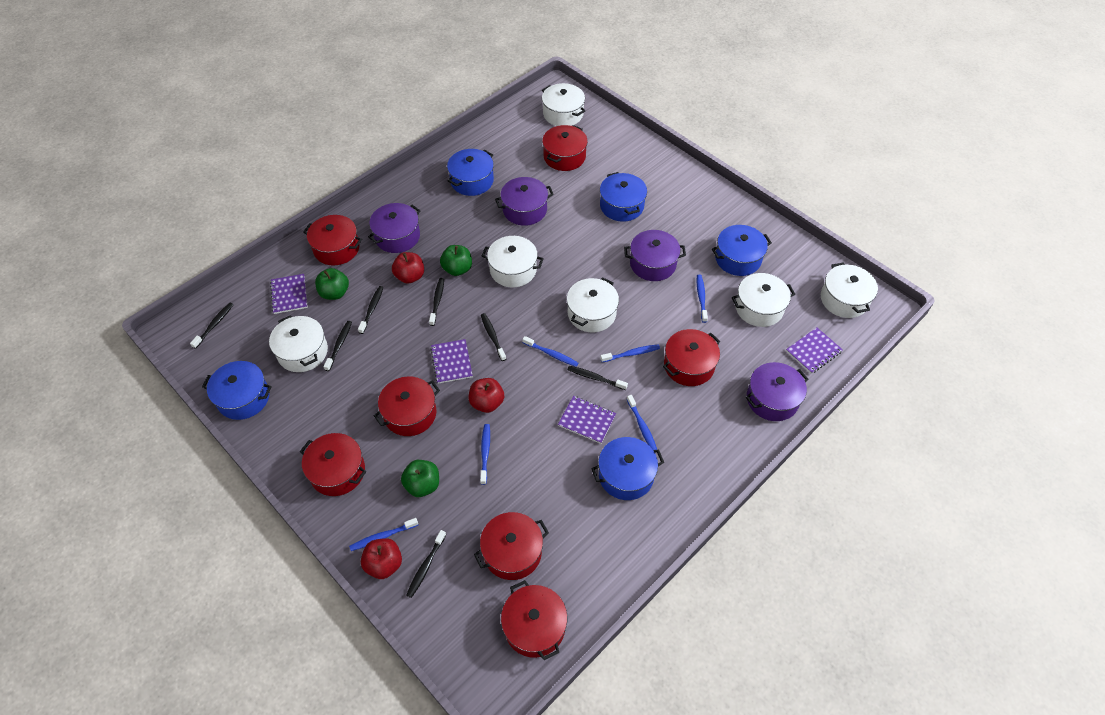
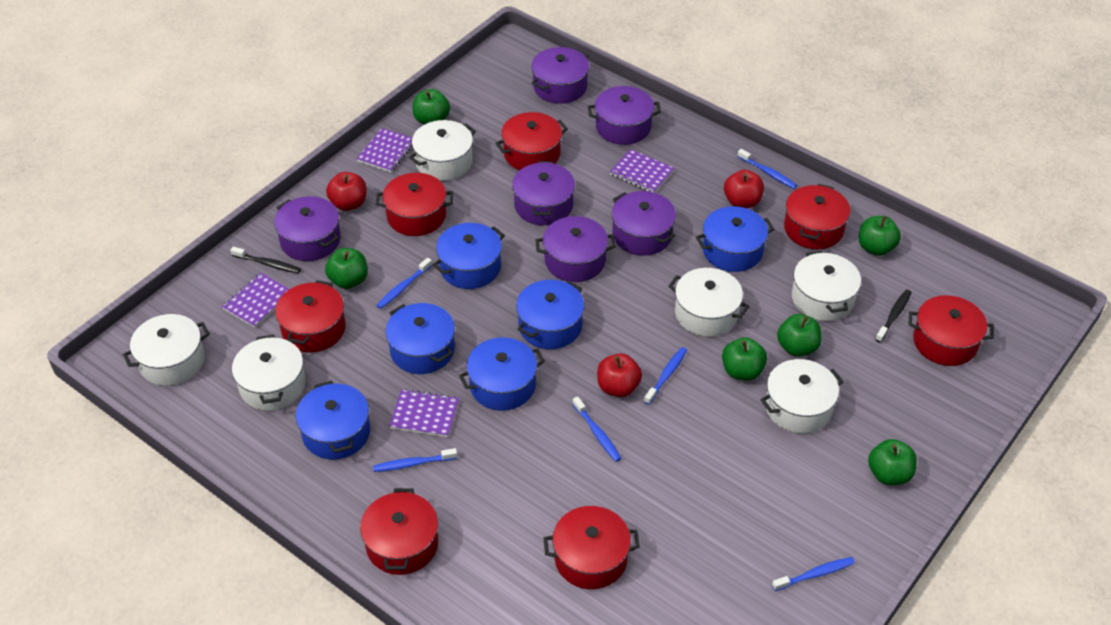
black toothbrush: 7 -> 2
blue pot: 5 -> 6
green apple: 3 -> 6
purple pot: 4 -> 6

